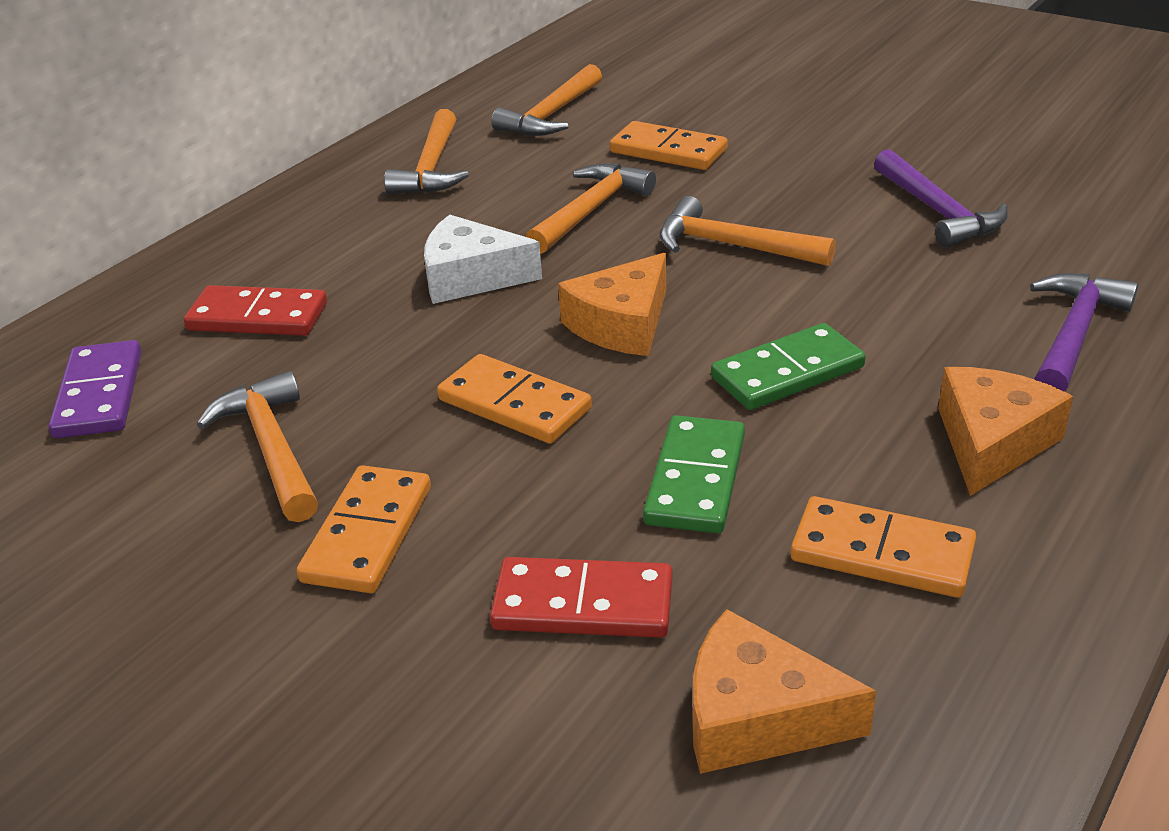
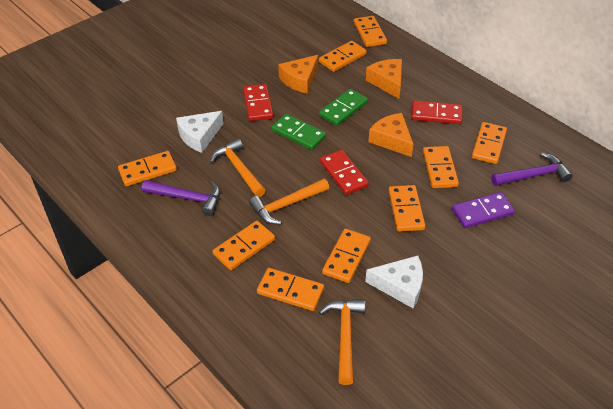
orange domino: 4 -> 9
orange hammer: 5 -> 3
red domino: 2 -> 3
white cheese: 1 -> 2

